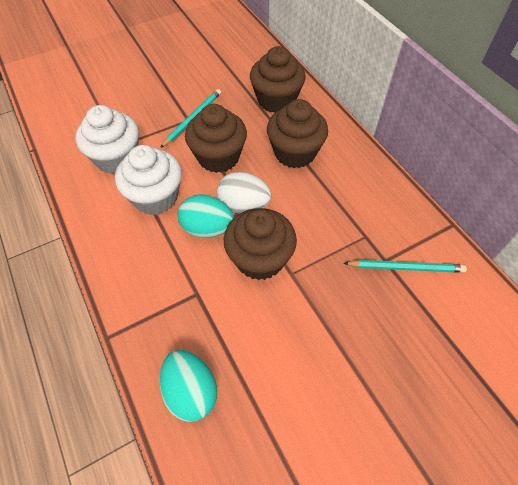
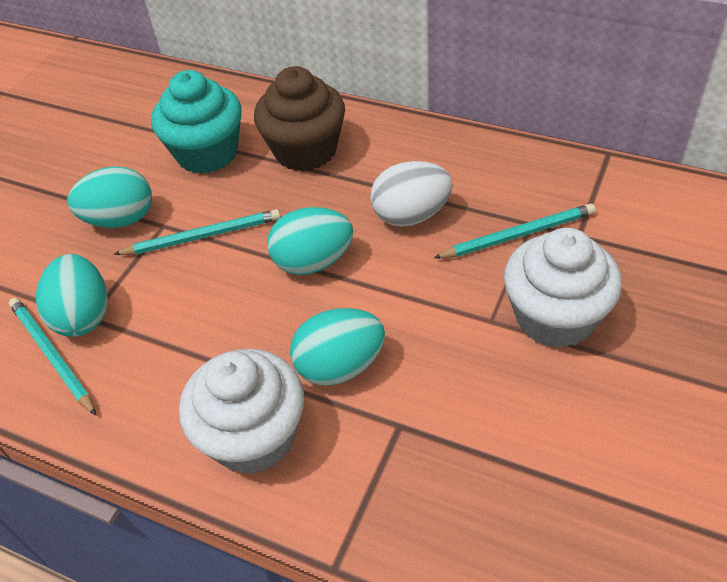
brown cupcake: 4 -> 1
turquoise cupcake: 0 -> 1
turquoise egg: 2 -> 4
turquoise pencil: 2 -> 3

